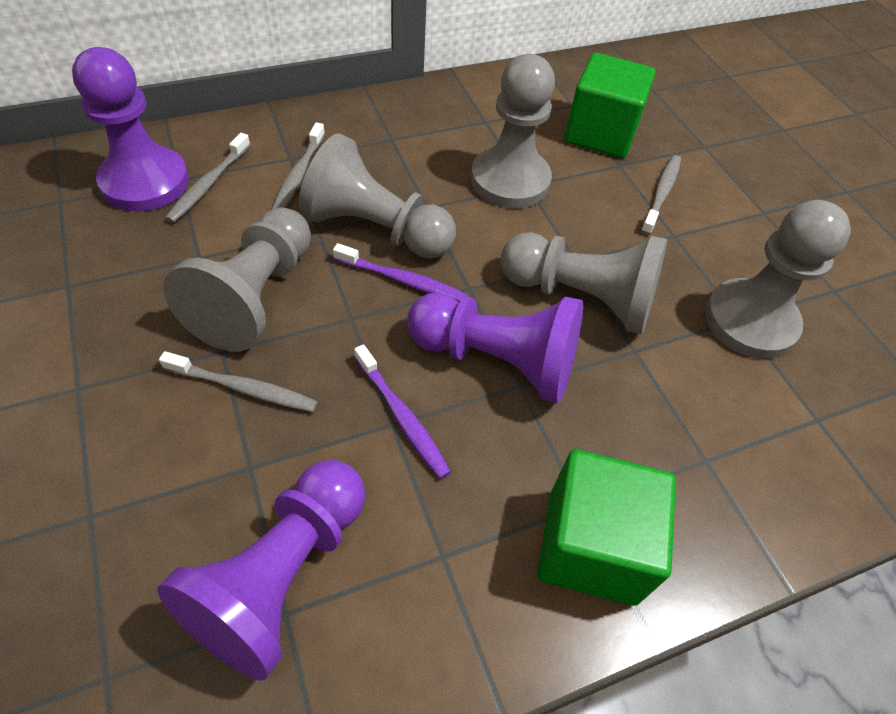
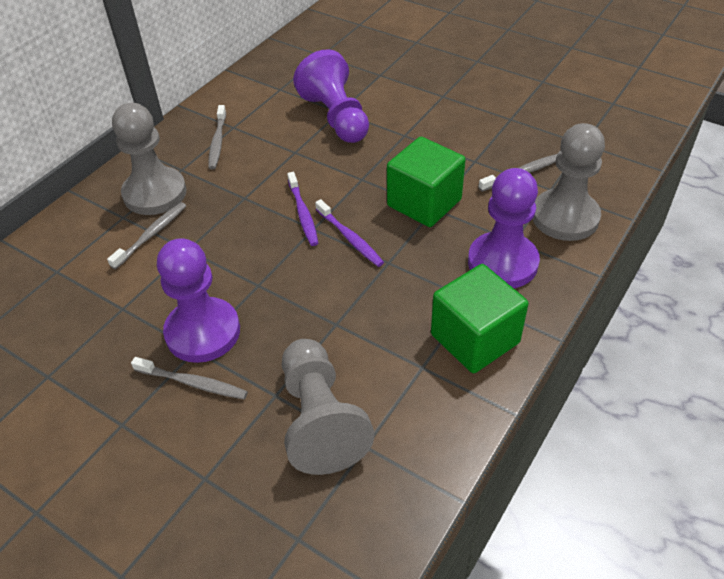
grey pawn: 5 -> 3

